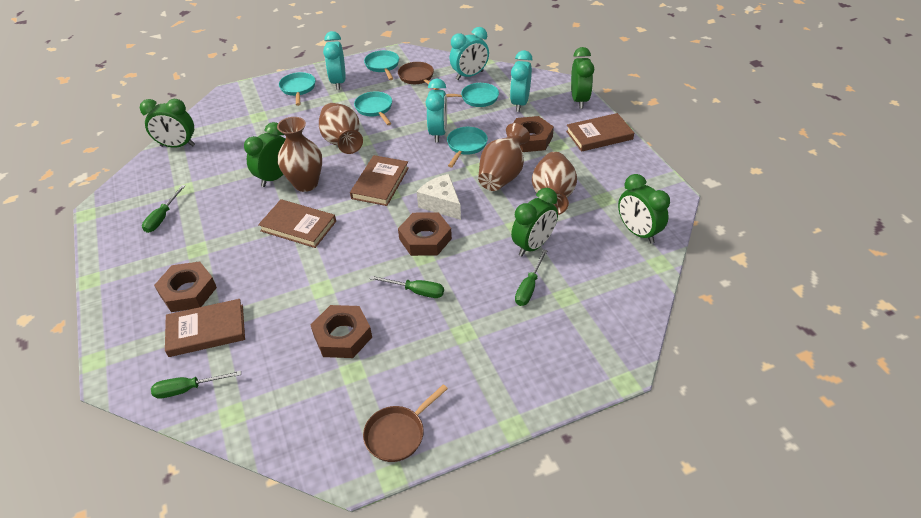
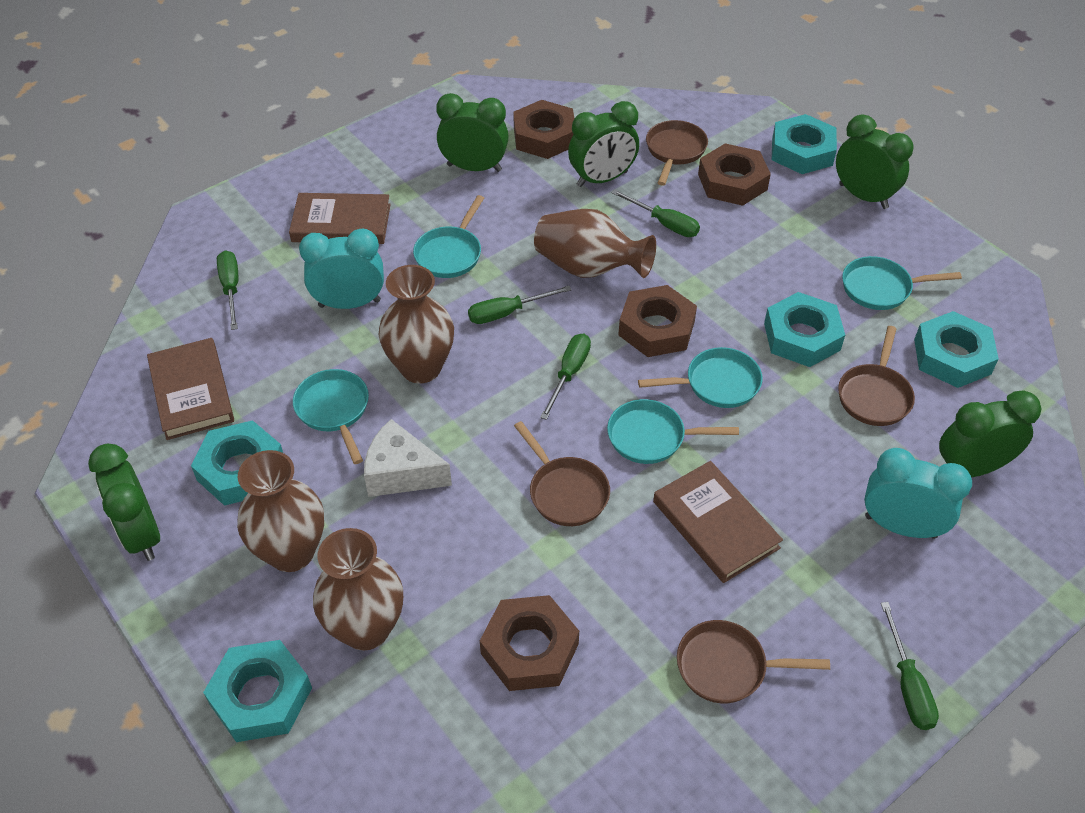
brown book: 4 -> 3
brown pan: 2 -> 4
green screwdriver: 4 -> 5
turquoise clock: 4 -> 2
turquoise nut: 0 -> 5

